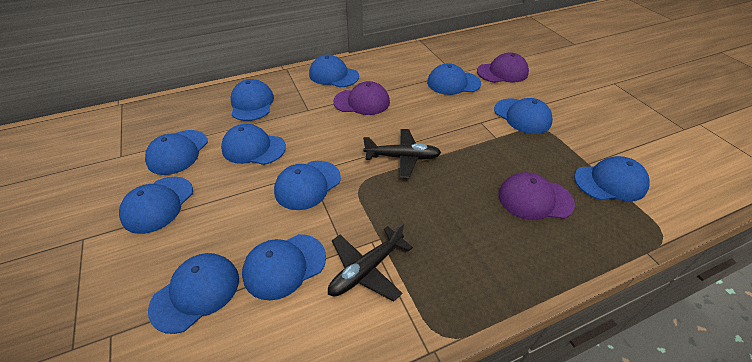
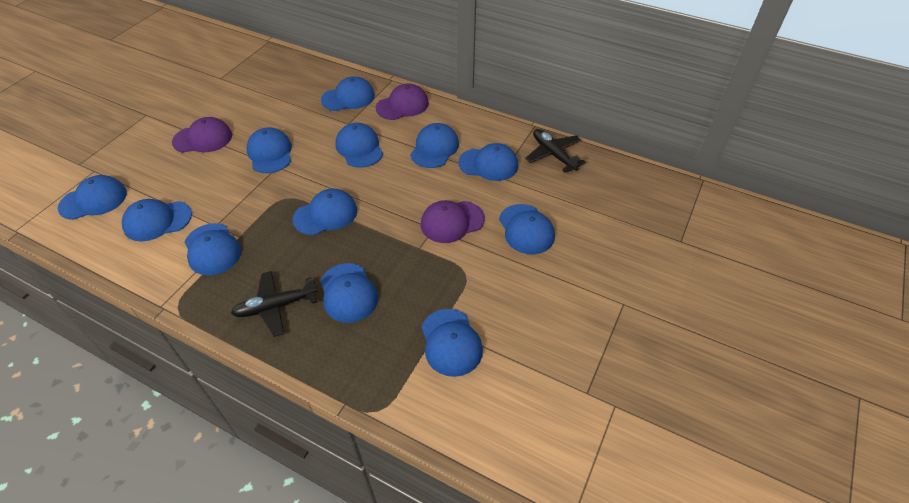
blue cap: 11 -> 12

